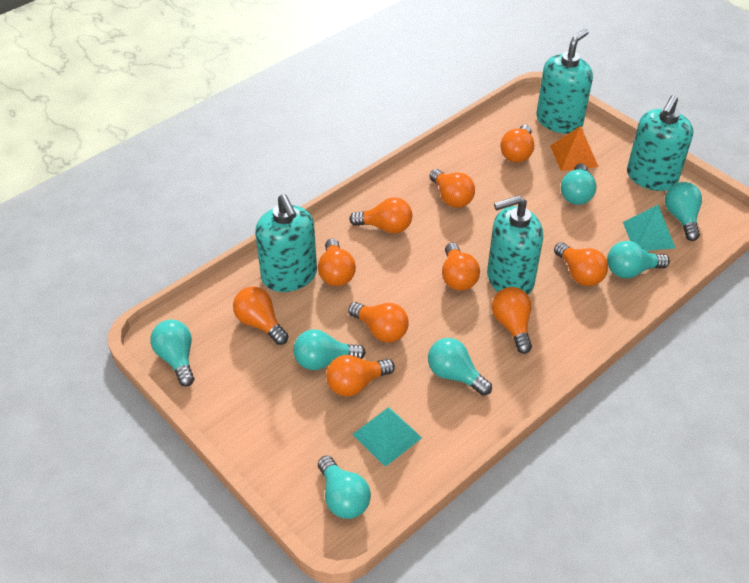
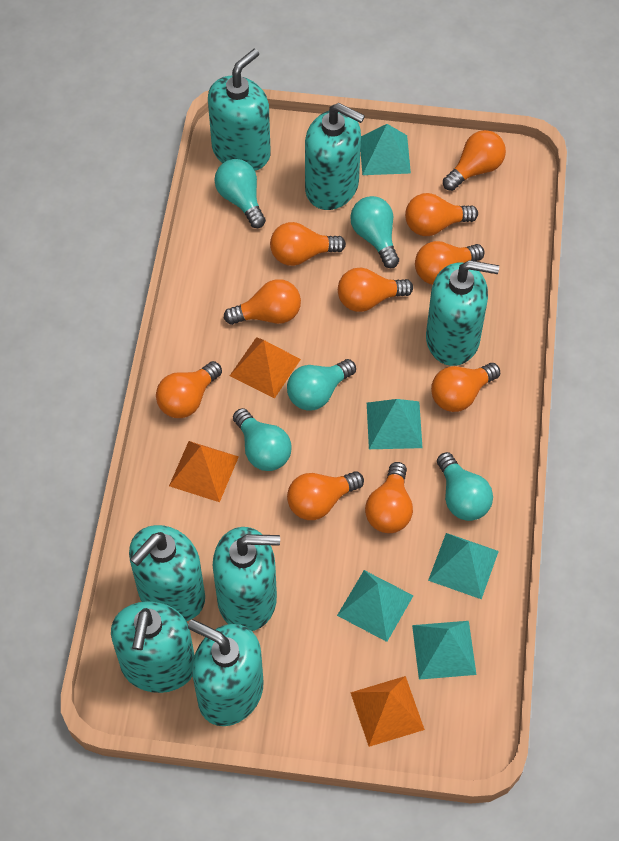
orange pyramid: 1 -> 3
turquoise light bulb: 7 -> 5
turquoise pyramid: 2 -> 5
turquoise soap dispenser: 4 -> 7

